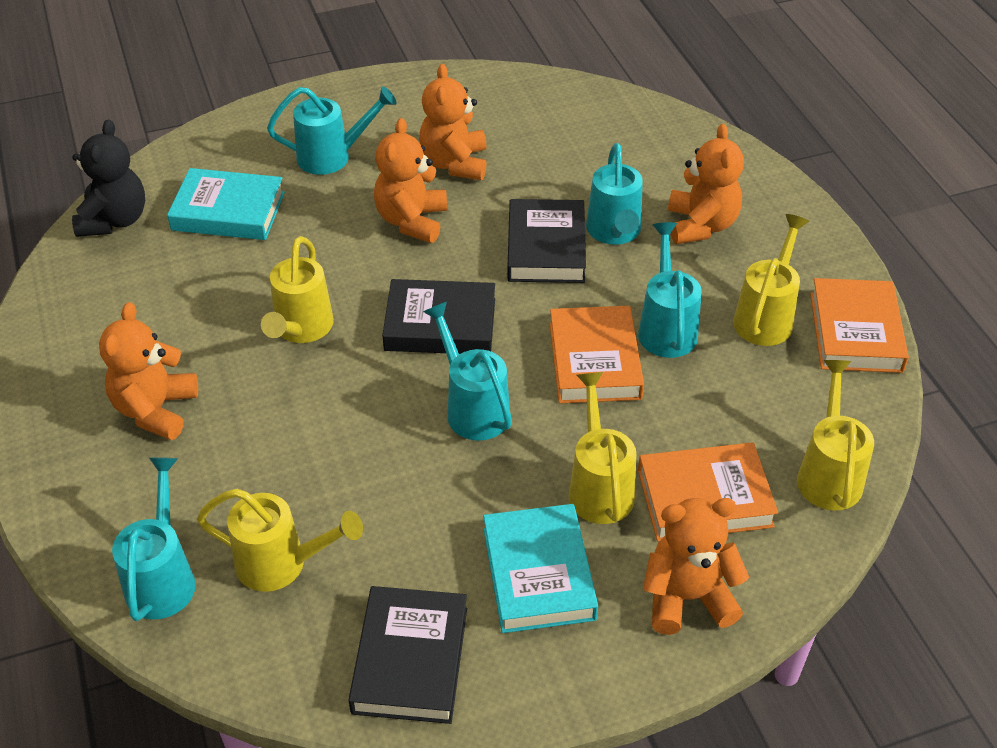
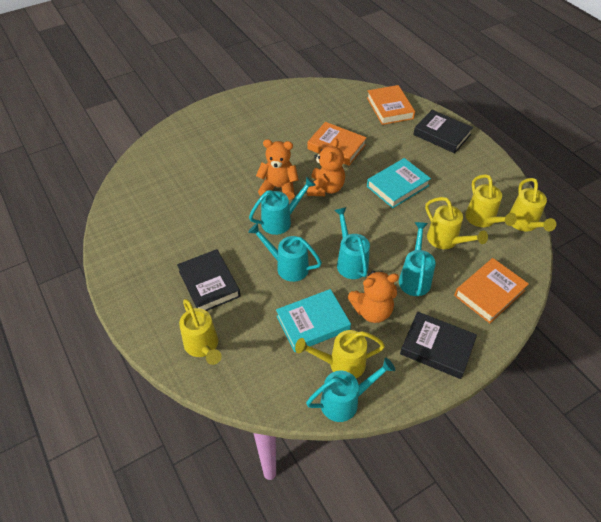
black teddy bear: 1 -> 0
orange teddy bear: 5 -> 3

